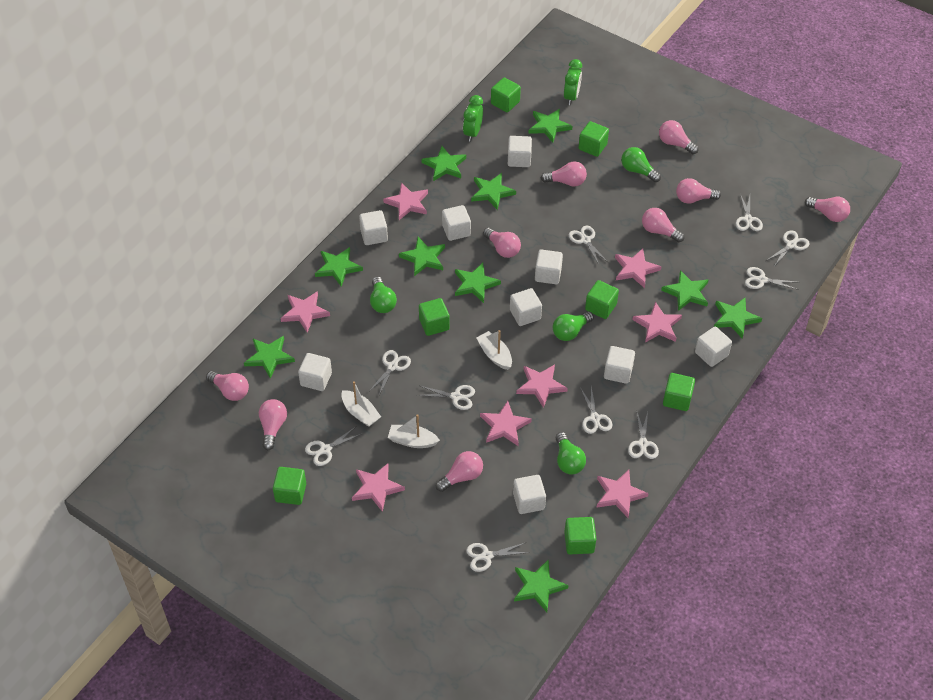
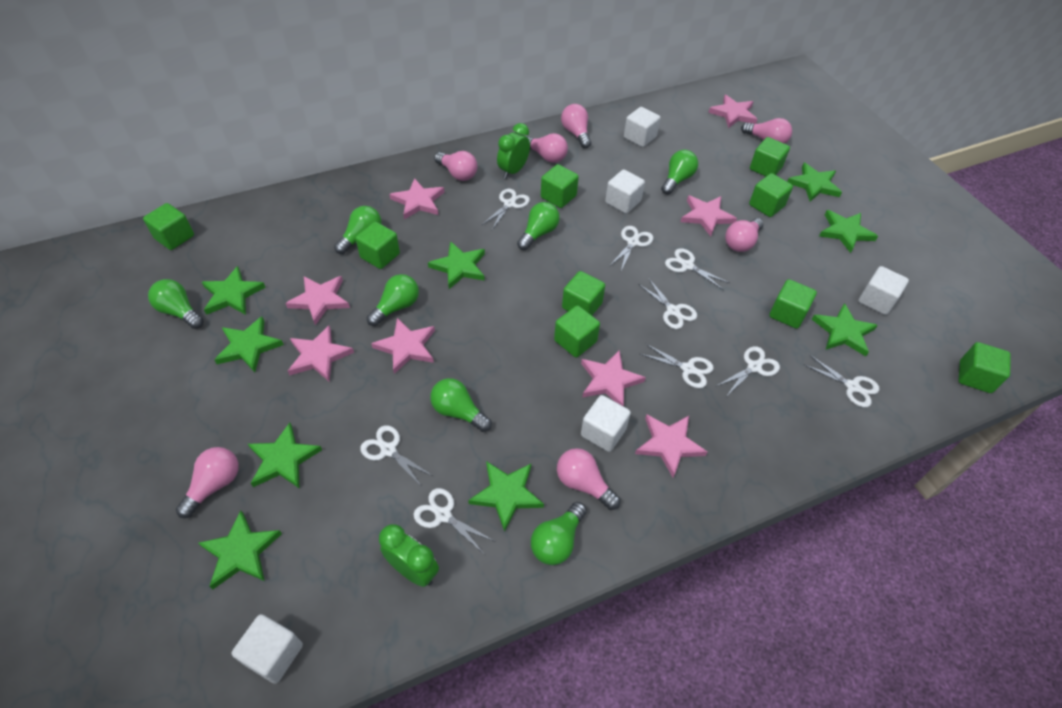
green cube: 7 -> 9
green light bulb: 4 -> 7
green star: 10 -> 9
pink light bulb: 9 -> 7
white boat: 3 -> 0
white cube: 9 -> 5
white scissors: 10 -> 9

